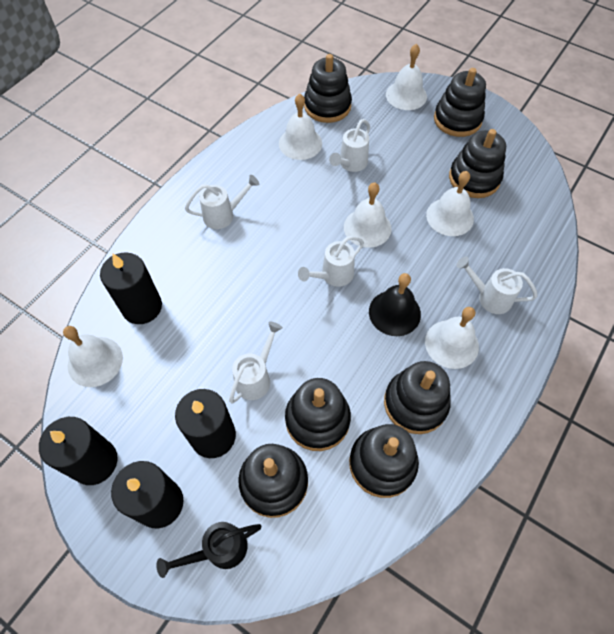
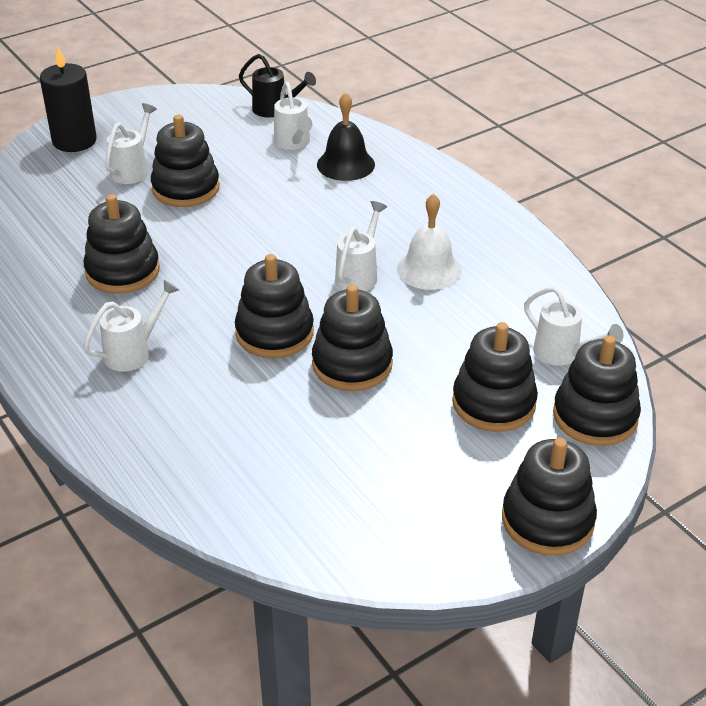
black candle: 4 -> 1
white bell: 6 -> 1

